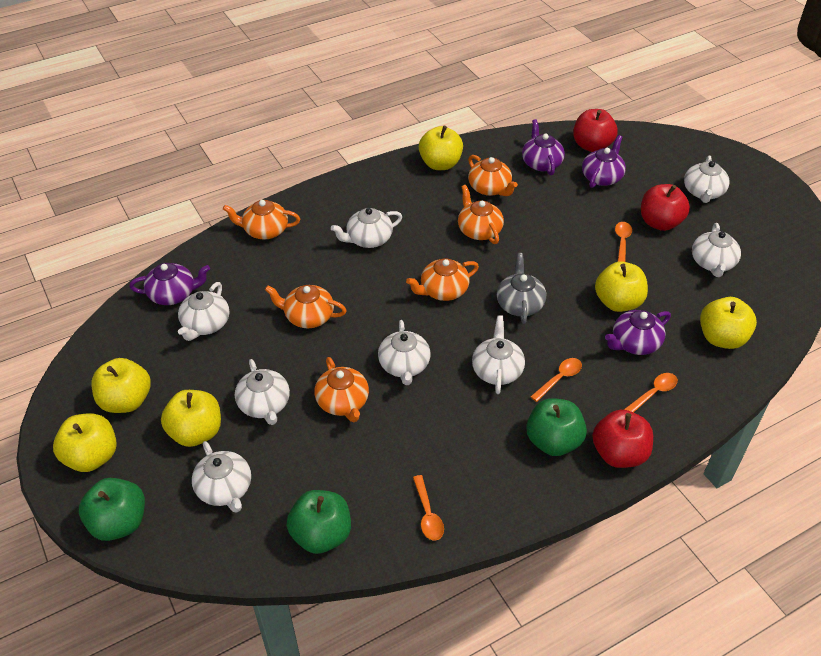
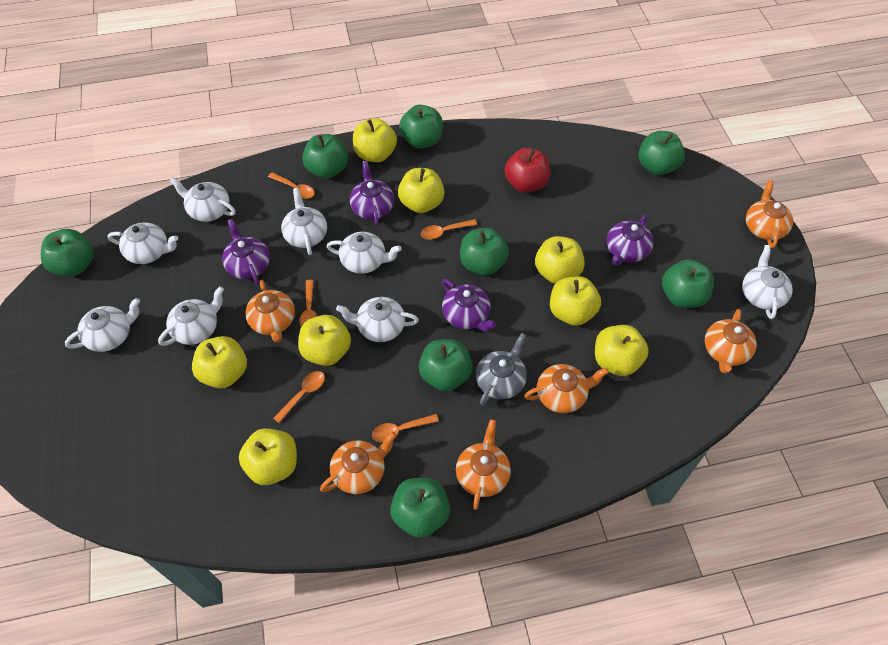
green apple: 3 -> 8
orange spoon: 4 -> 5
red apple: 3 -> 1
yellow apple: 6 -> 8

